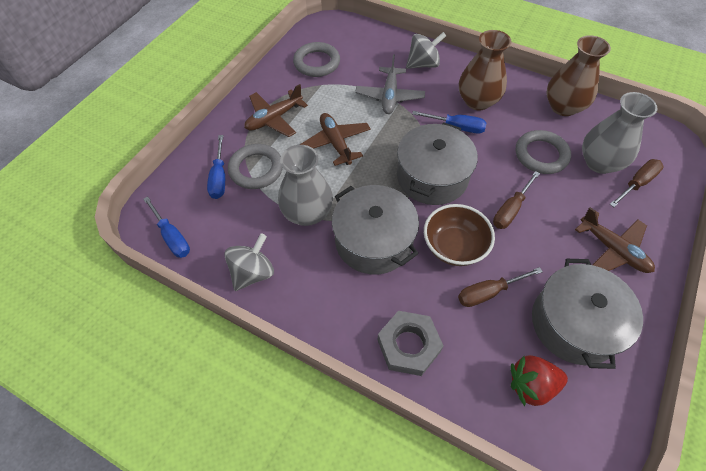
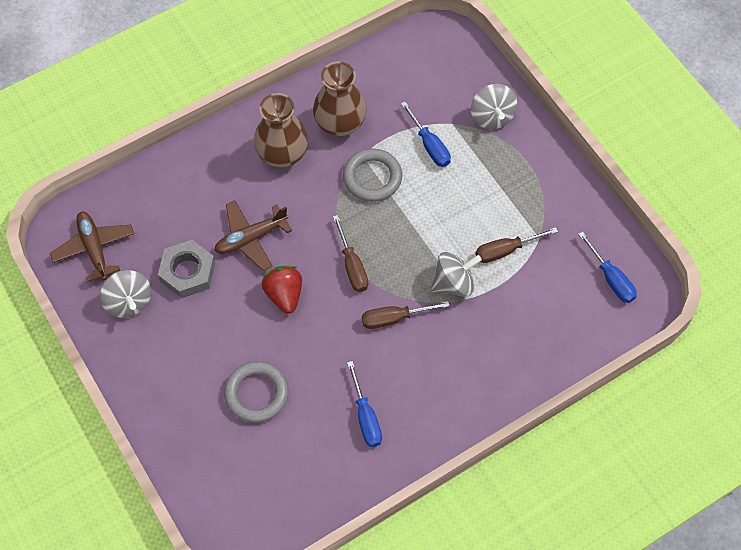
brown bowl: 1 -> 0
brown plane: 3 -> 2
grey plane: 1 -> 0
grey pot: 3 -> 0
grey ring: 3 -> 2
grey spinning top: 2 -> 3
grey vase: 2 -> 0

